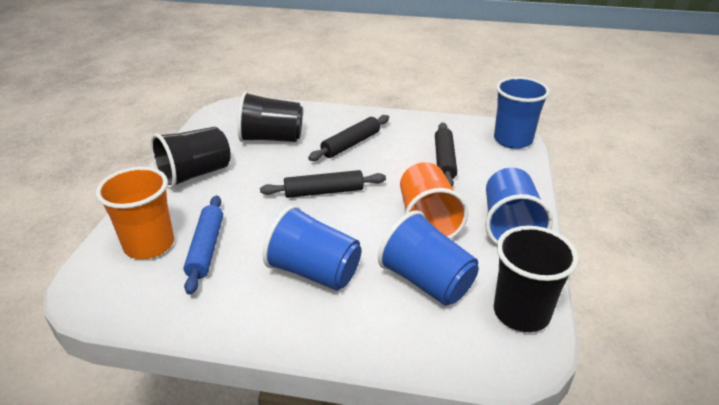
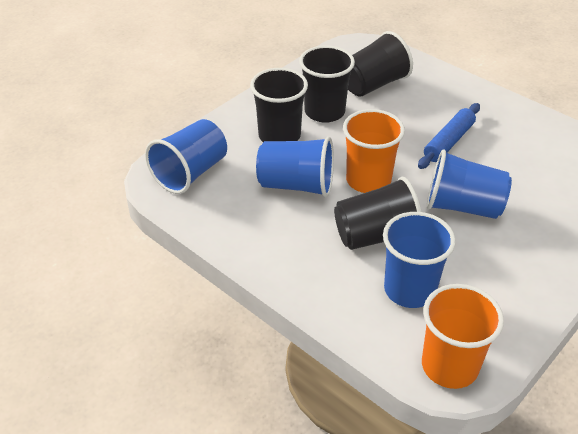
black cup: 3 -> 4
black rolling pin: 3 -> 0

